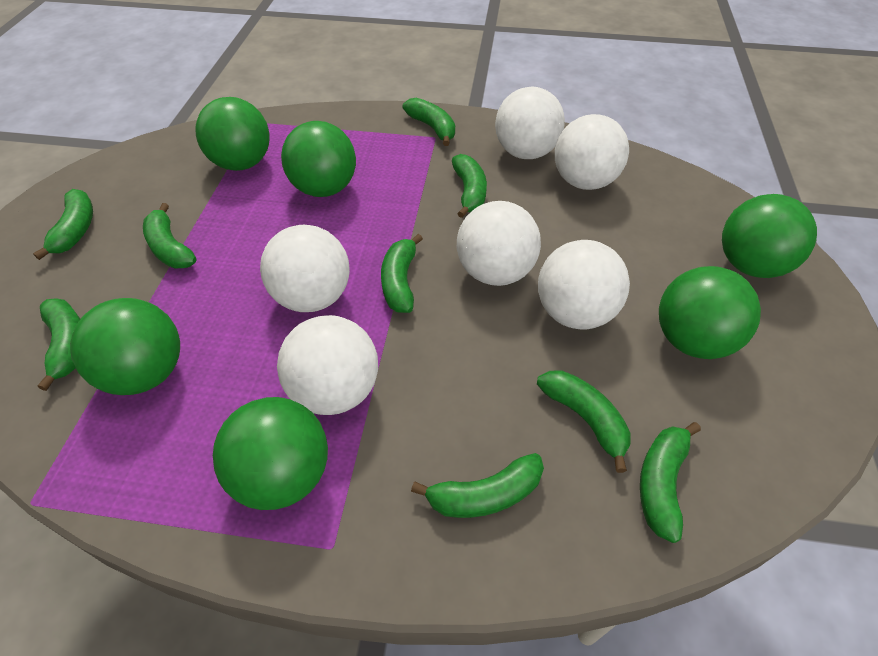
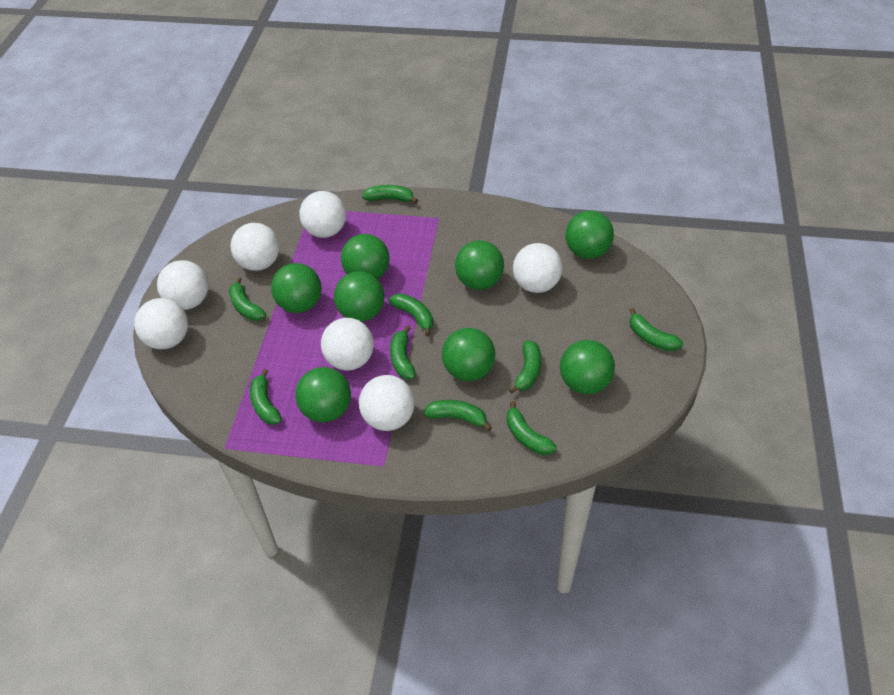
green ball: 6 -> 8
white ball: 6 -> 7

